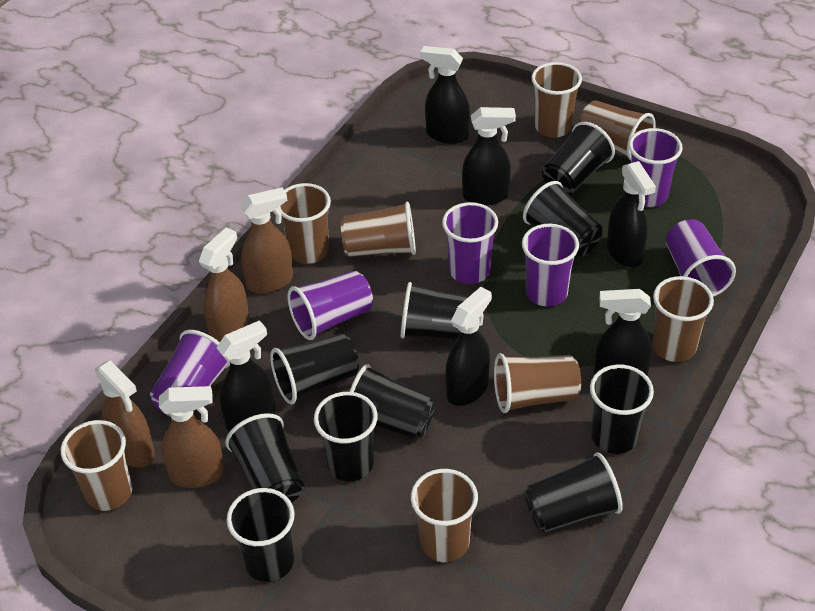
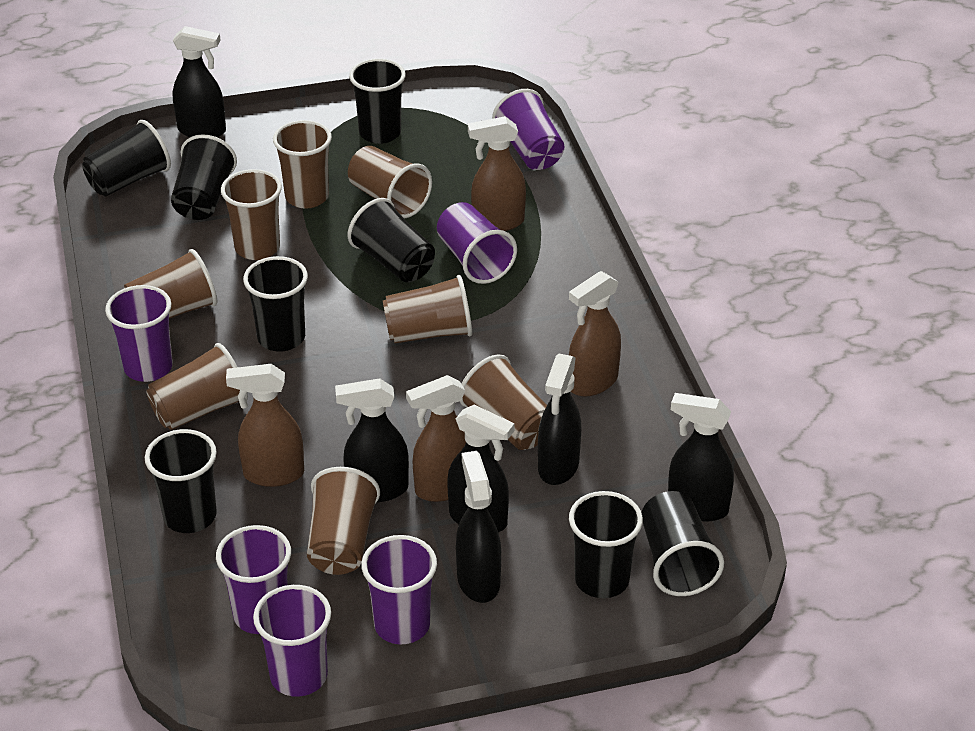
black cup: 10 -> 8

